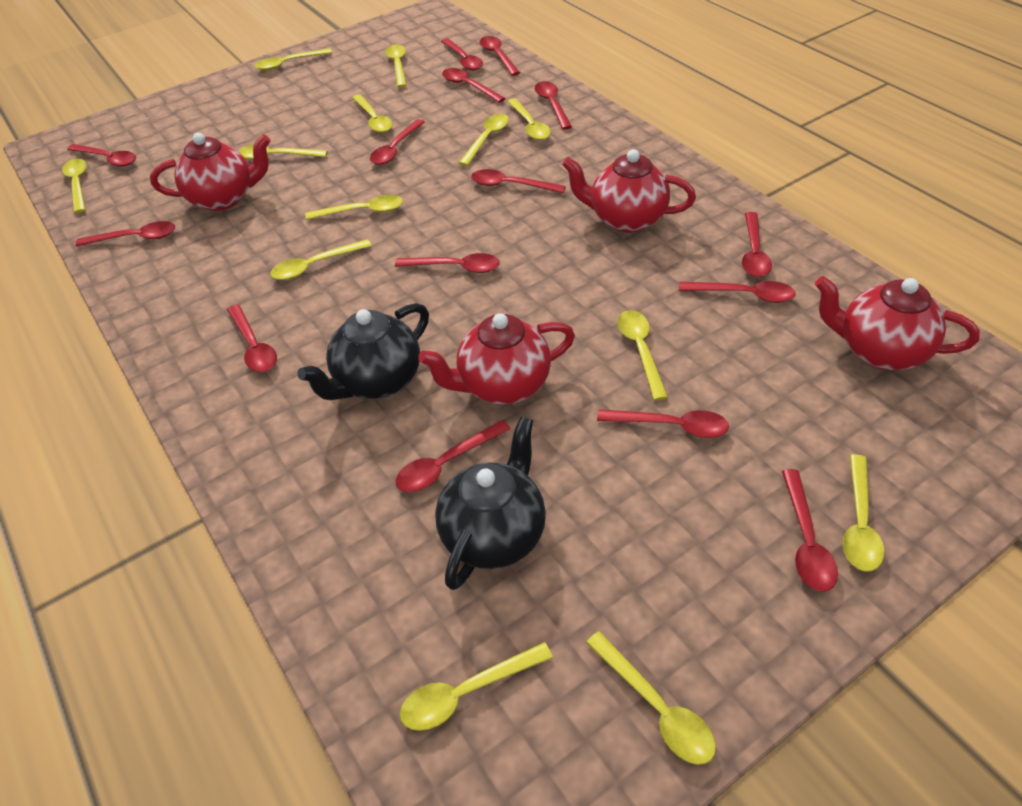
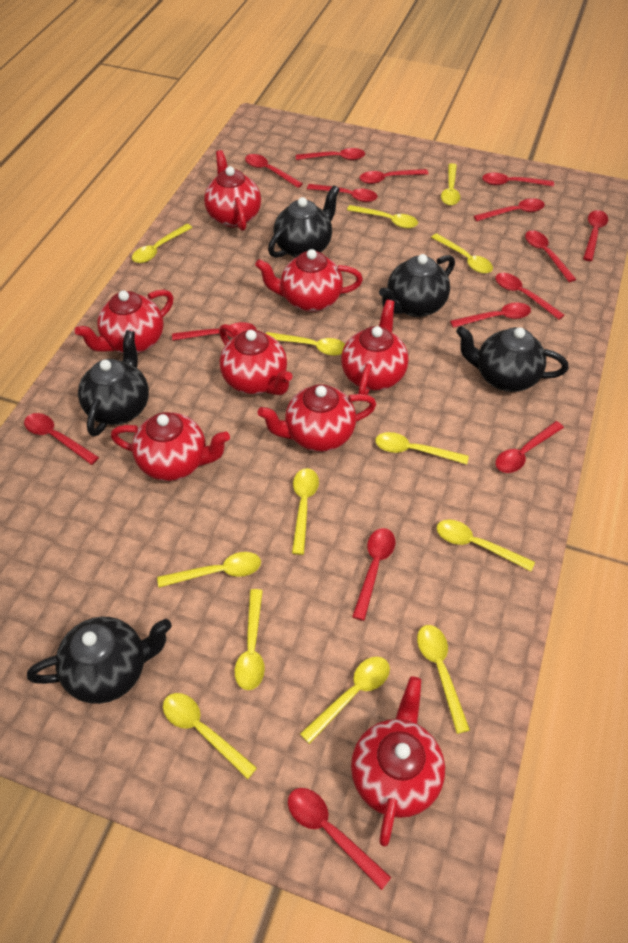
black teapot: 2 -> 5
red teapot: 4 -> 8

